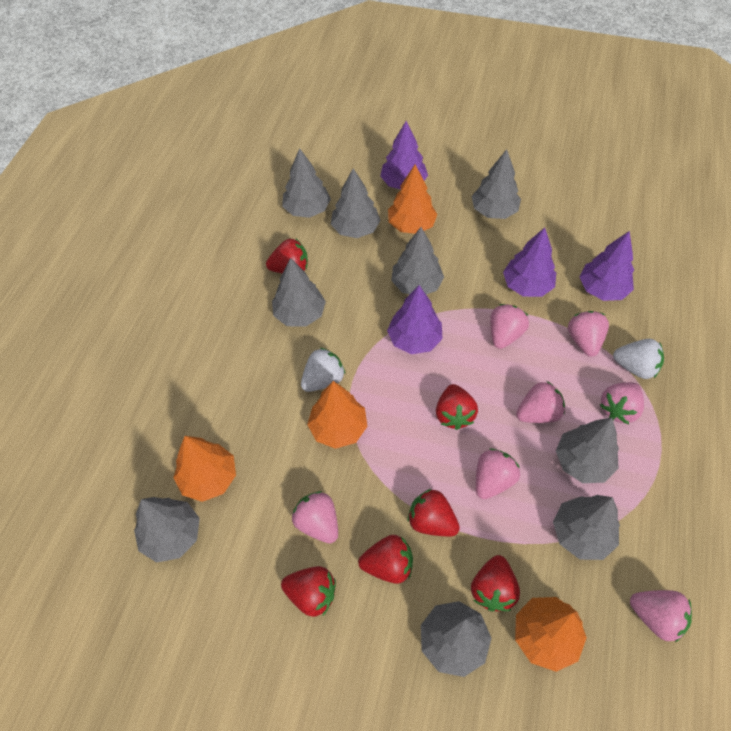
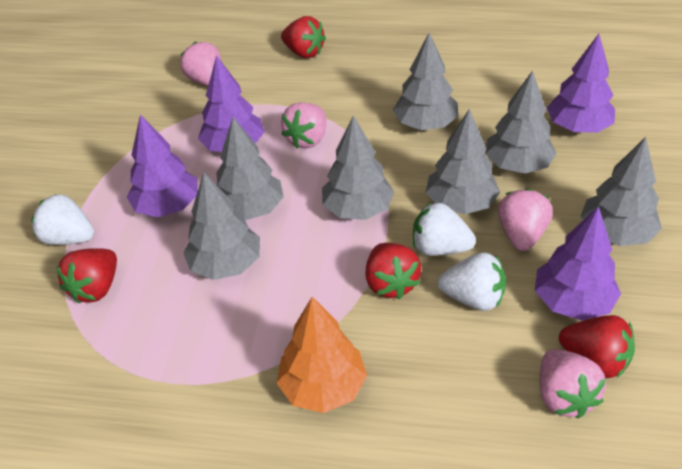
grey tree: 9 -> 7
orange tree: 4 -> 1
pink strawberry: 7 -> 4
red strawberry: 6 -> 4
white strawberry: 2 -> 3

